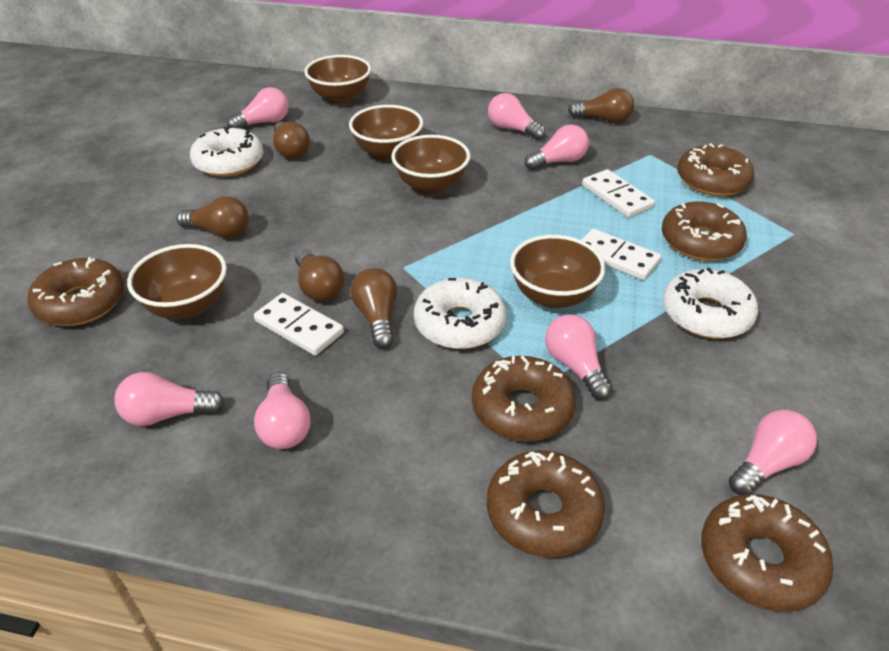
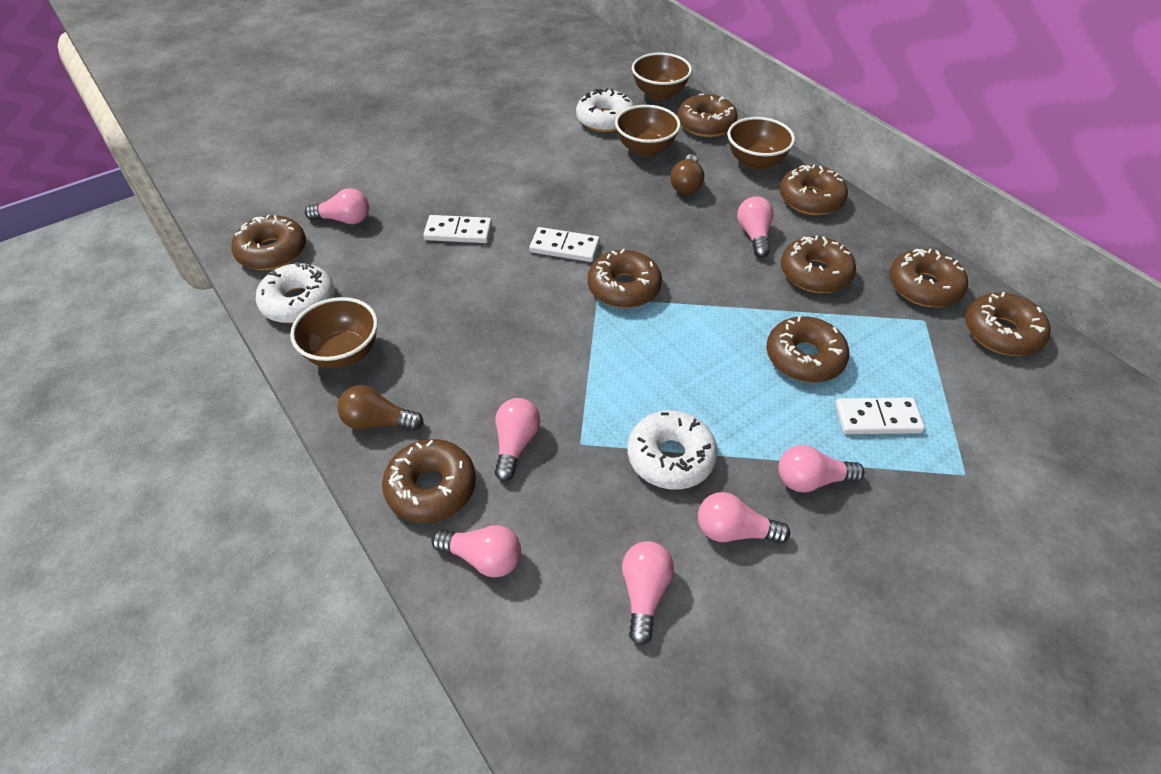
brown bowl: 5 -> 4
brown donut: 6 -> 9
brown light bulb: 5 -> 2

